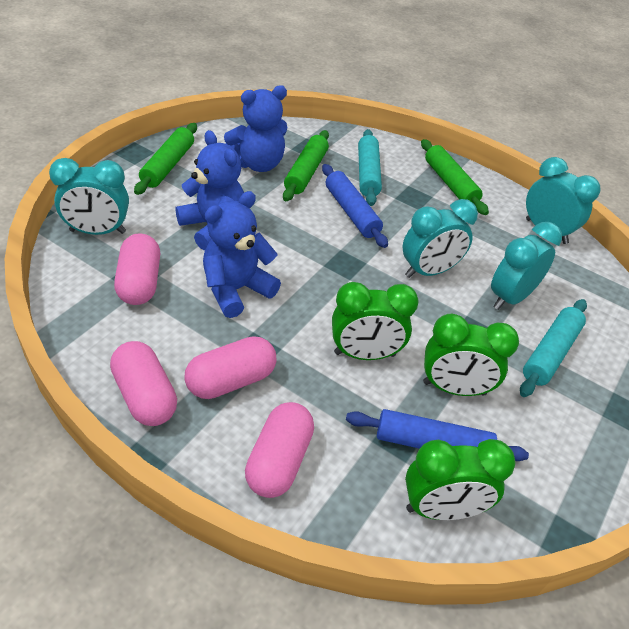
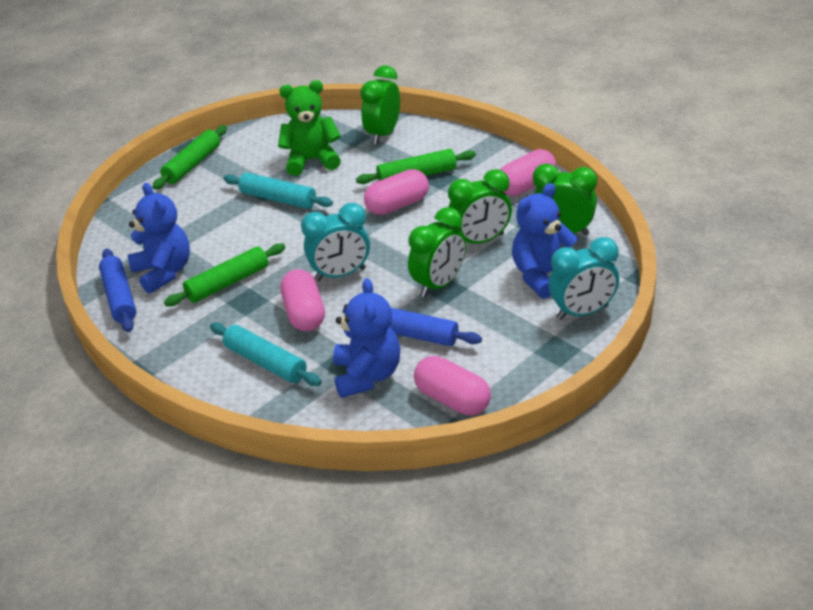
green clock: 3 -> 4
green teddy bear: 0 -> 1
turquoise clock: 4 -> 2

